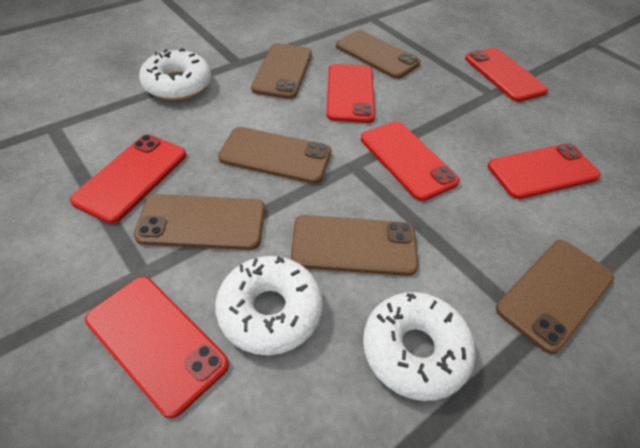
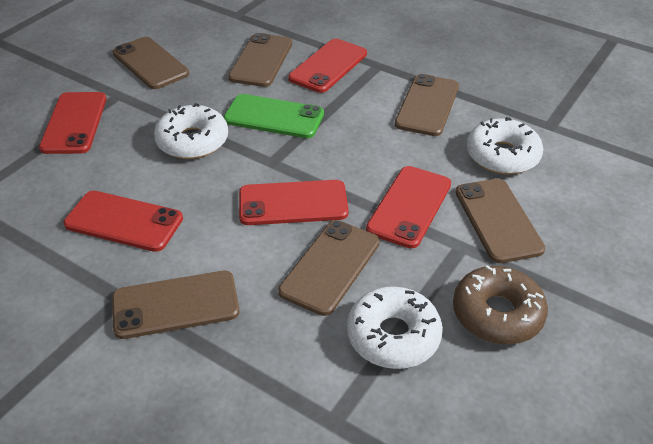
brown donut: 0 -> 1
green phone: 0 -> 1
red phone: 6 -> 5

